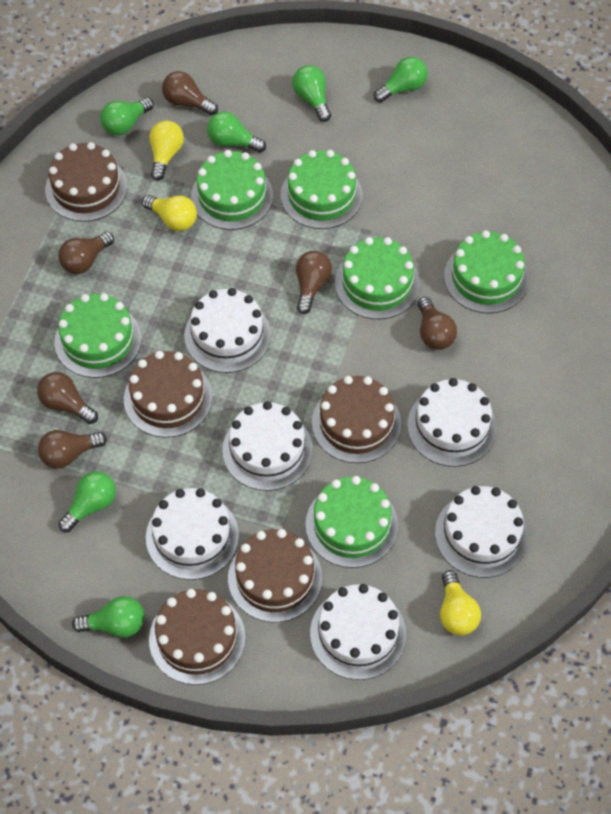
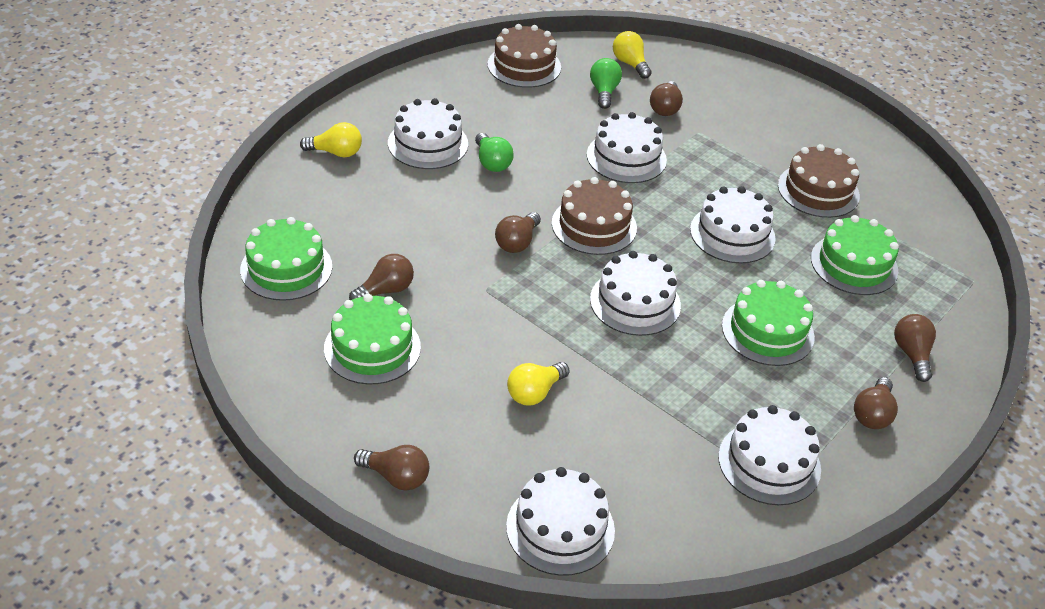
brown cake: 5 -> 3
green cake: 6 -> 4
green light bulb: 6 -> 2

